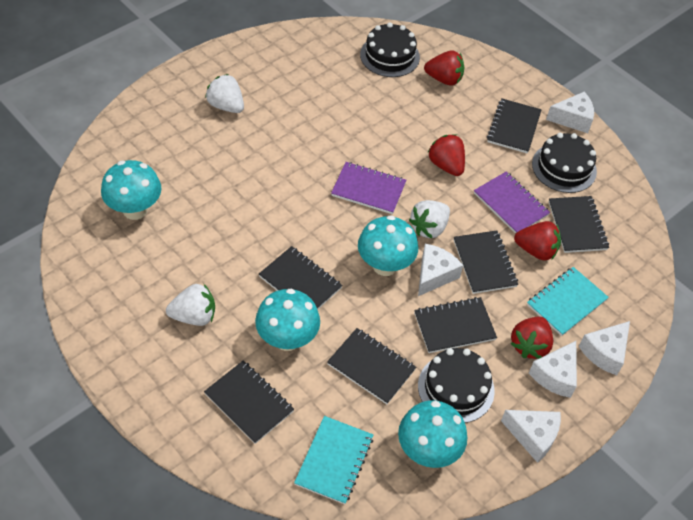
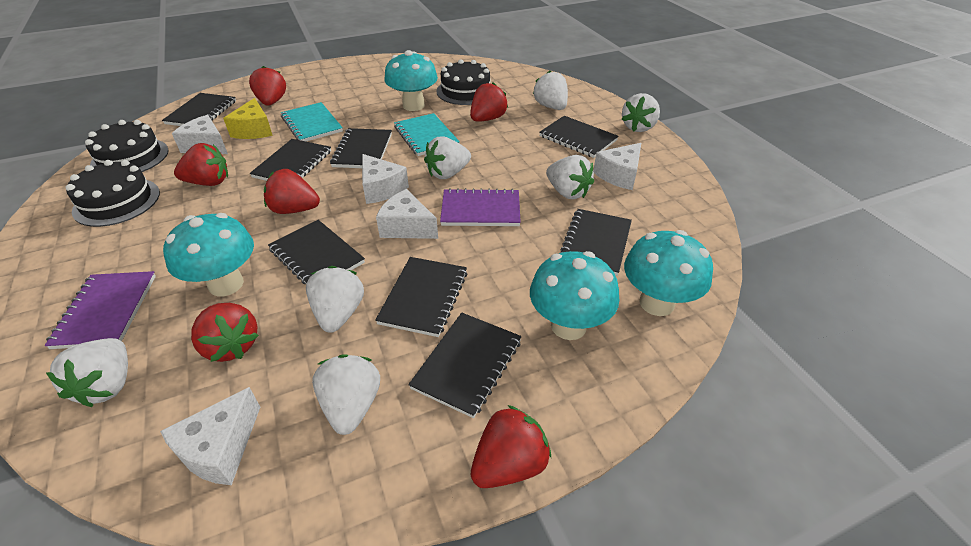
black notebook: 7 -> 8
red strawberry: 4 -> 6
white strawberry: 3 -> 7
yellow cheese: 0 -> 1

